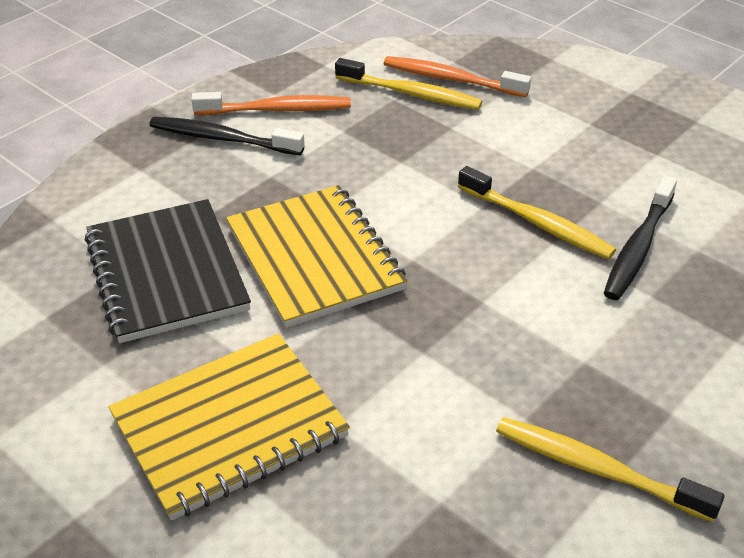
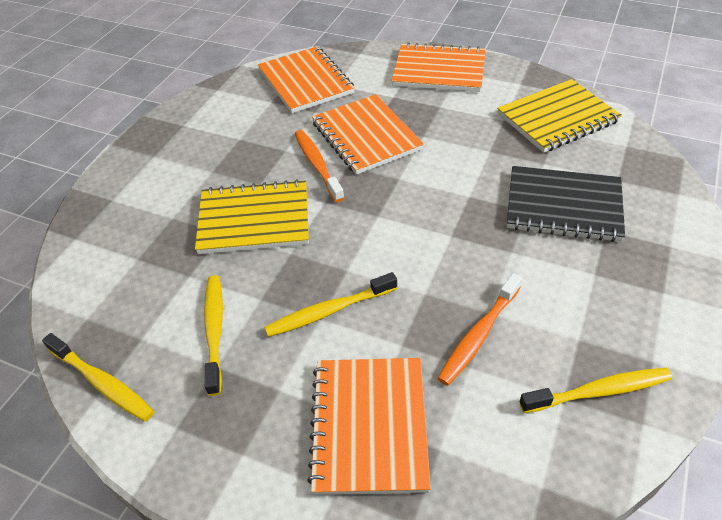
black toothbrush: 2 -> 0
orange notebook: 0 -> 4
yellow toothbrush: 3 -> 4

